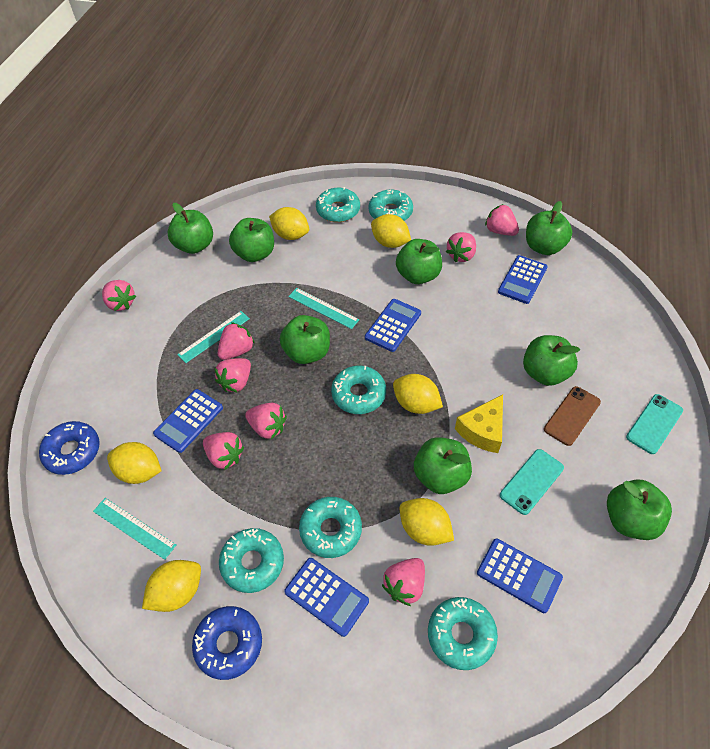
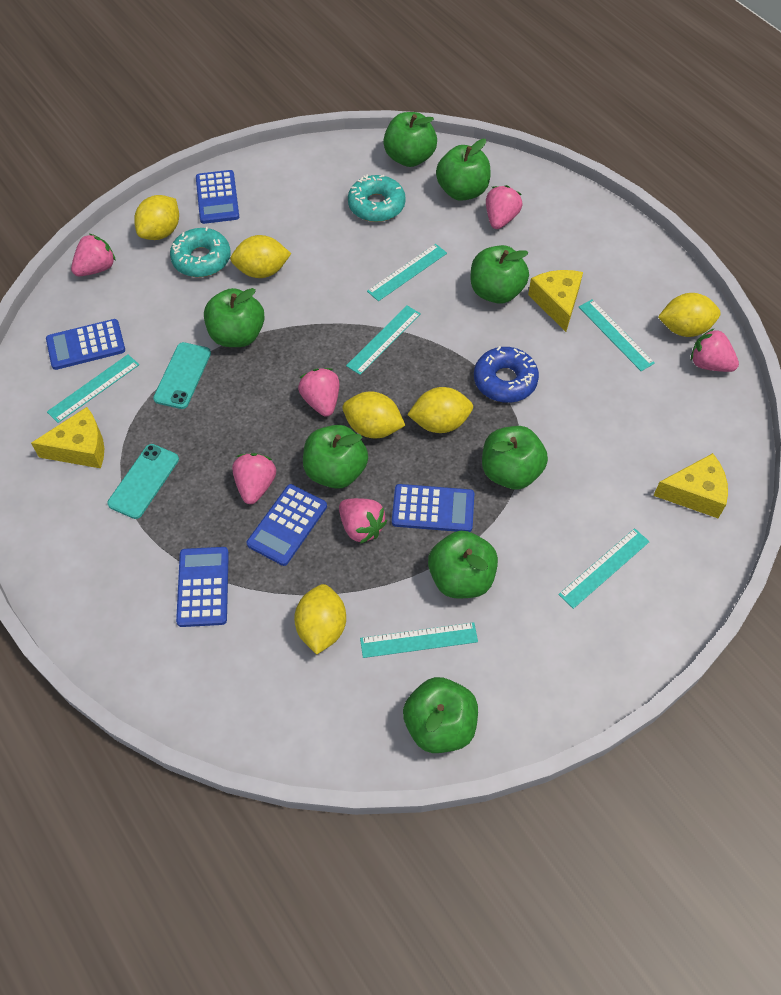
blue donut: 2 -> 1
brown phone: 1 -> 0
pink strawberry: 8 -> 6
turquoise donut: 6 -> 2
turquoise ruler: 3 -> 6
yellow cheese: 1 -> 3

